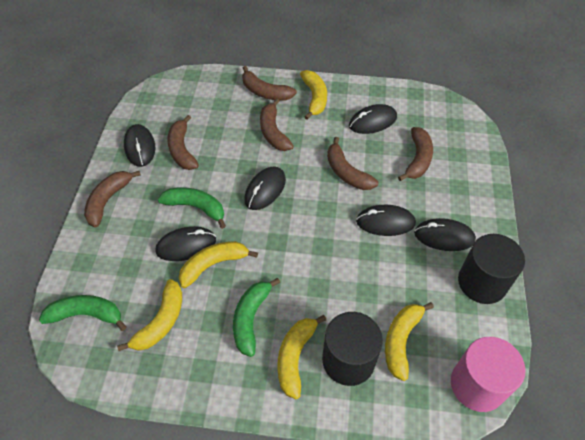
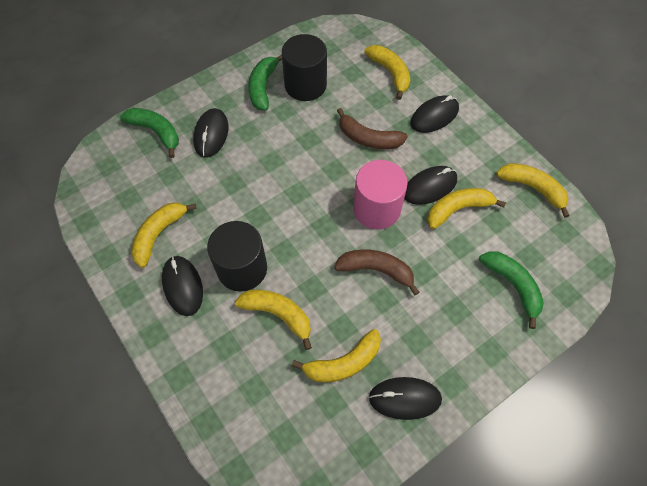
black mouse: 6 -> 5
brown banana: 6 -> 2
yellow banana: 5 -> 6

